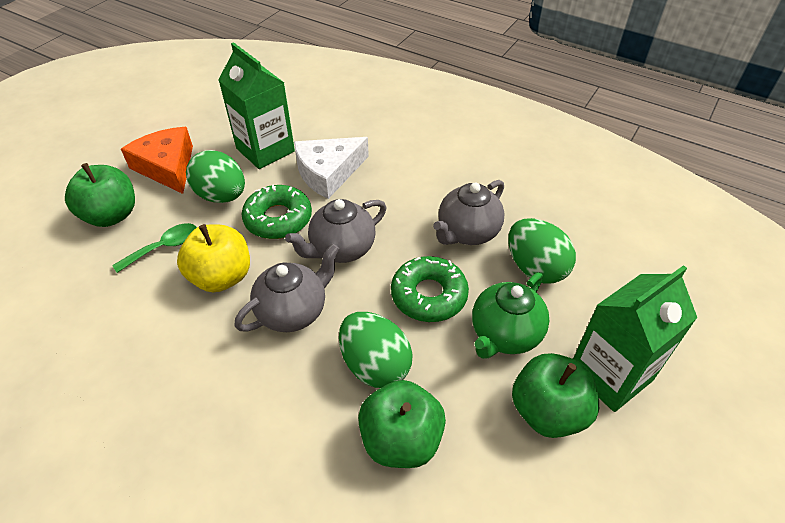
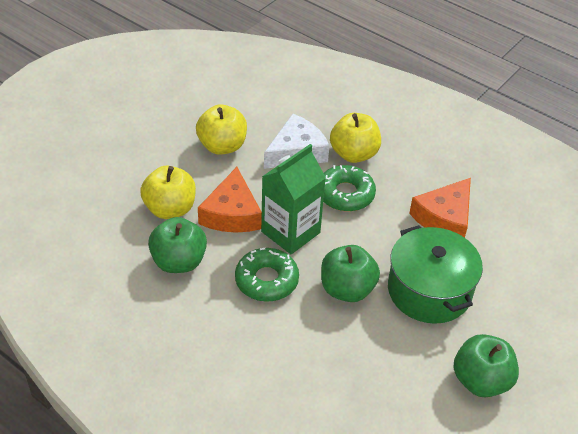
green carton: 2 -> 1
green egg: 3 -> 0
green pot: 0 -> 1
green spoon: 1 -> 0
green teapot: 1 -> 0
grey teapot: 3 -> 0
orange cheese: 1 -> 2
yellow apple: 1 -> 3

